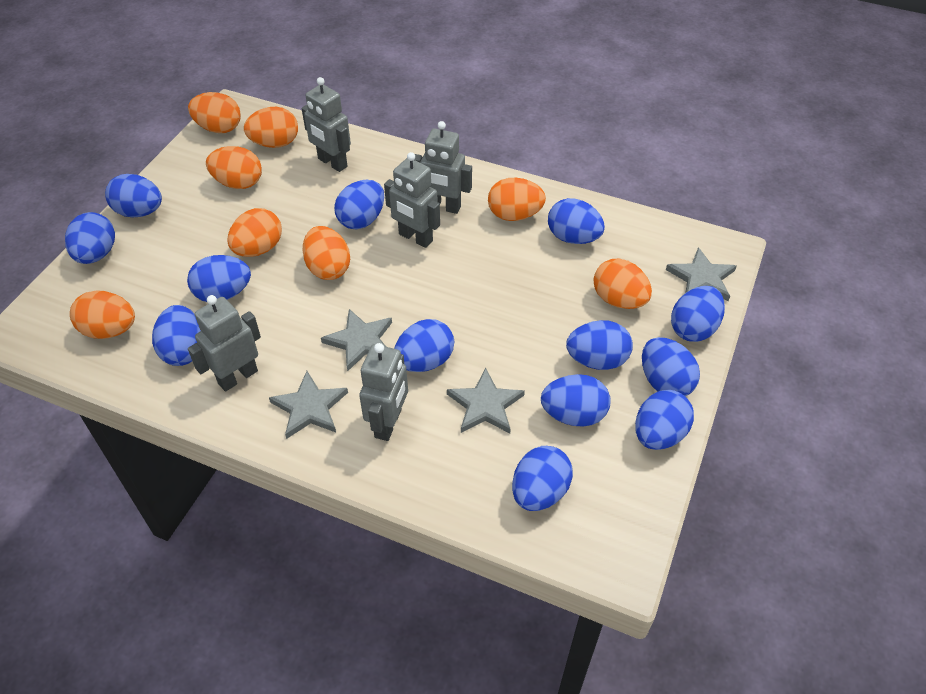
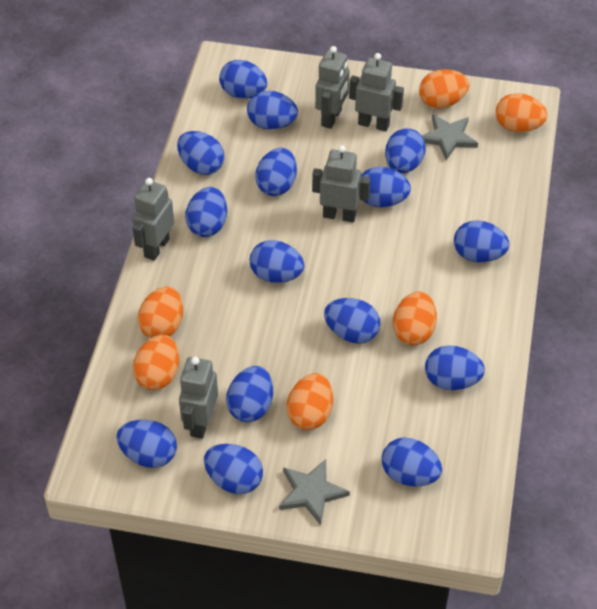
blue egg: 13 -> 15
grey star: 4 -> 2
orange egg: 8 -> 6

